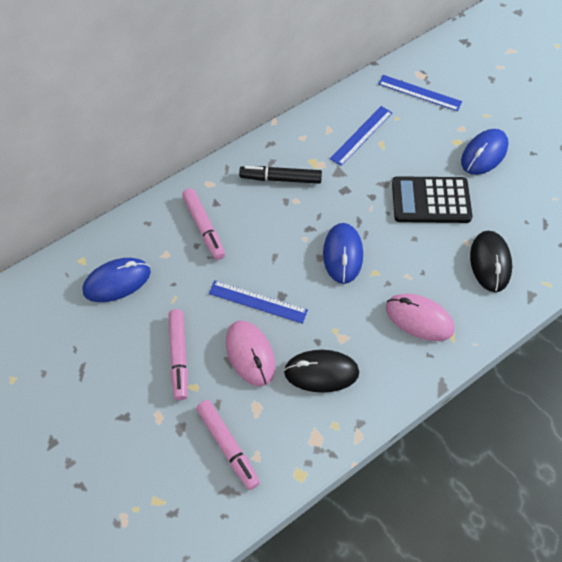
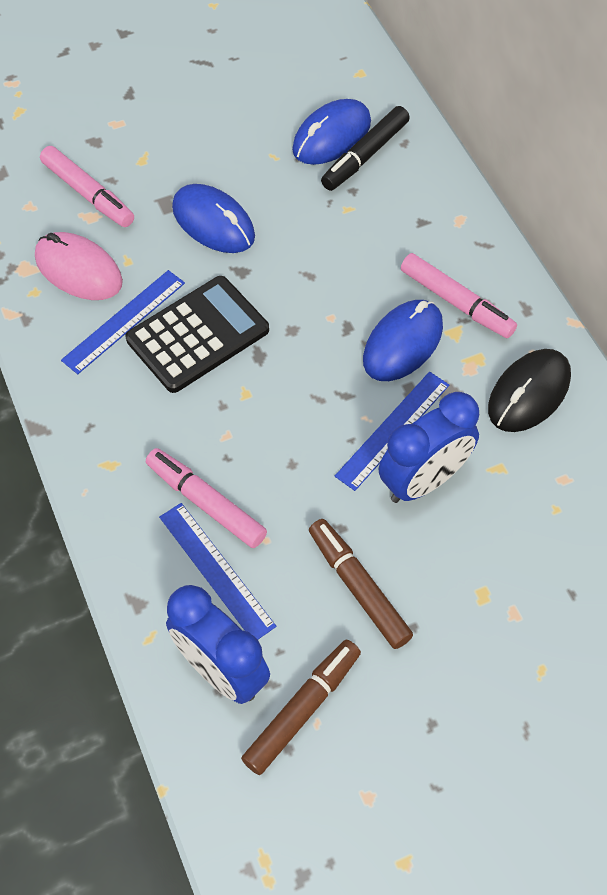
black mouse: 2 -> 1
blue clock: 0 -> 2
brown marker: 0 -> 2
pink mouse: 2 -> 1

